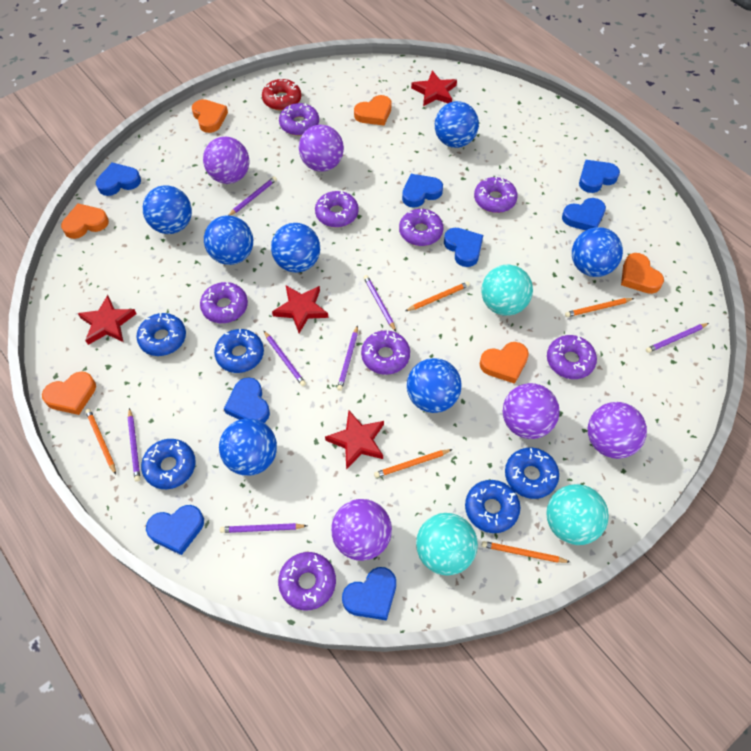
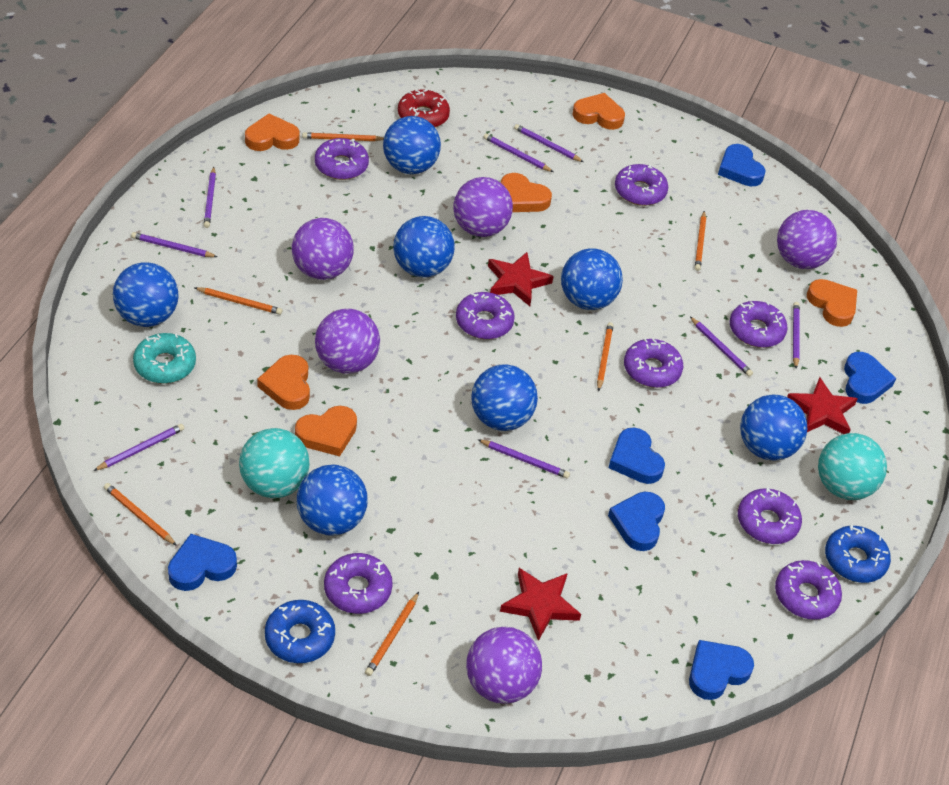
blue donut: 5 -> 2
blue heart: 8 -> 6
orange pencil: 5 -> 6
purple pencil: 7 -> 8
red star: 4 -> 3
turquoise ball: 3 -> 2
turquoise donut: 0 -> 1

